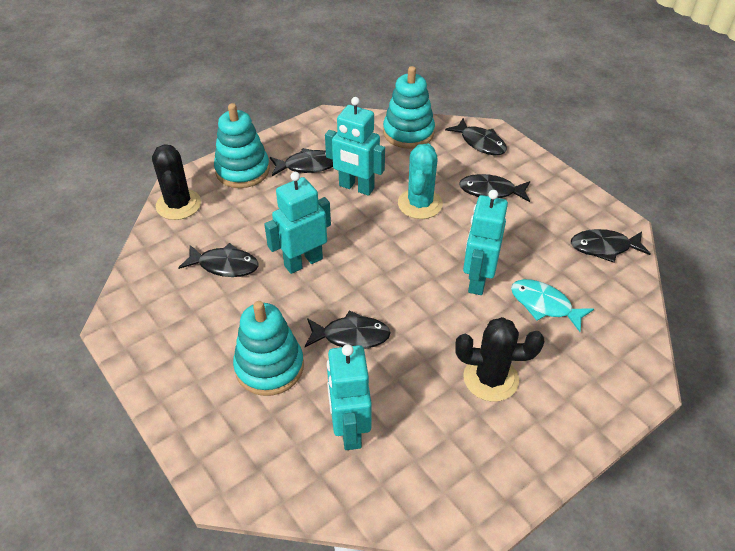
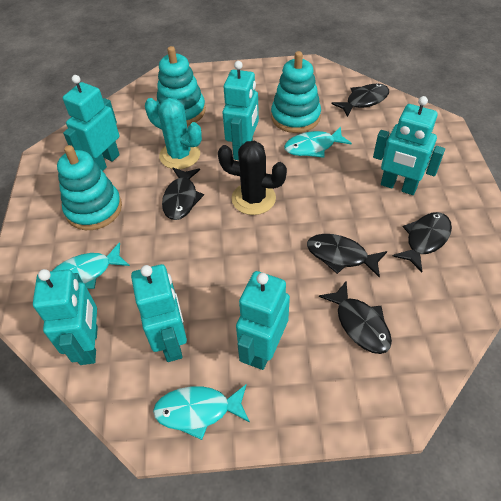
black cactus: 2 -> 1
black fish: 6 -> 5
turquoise fish: 1 -> 3
turquoise robot: 4 -> 6

